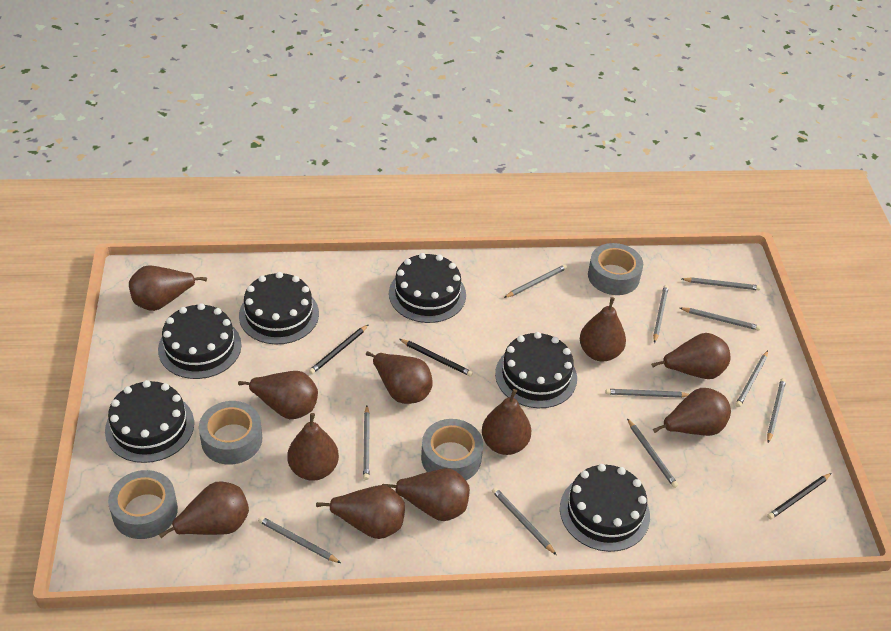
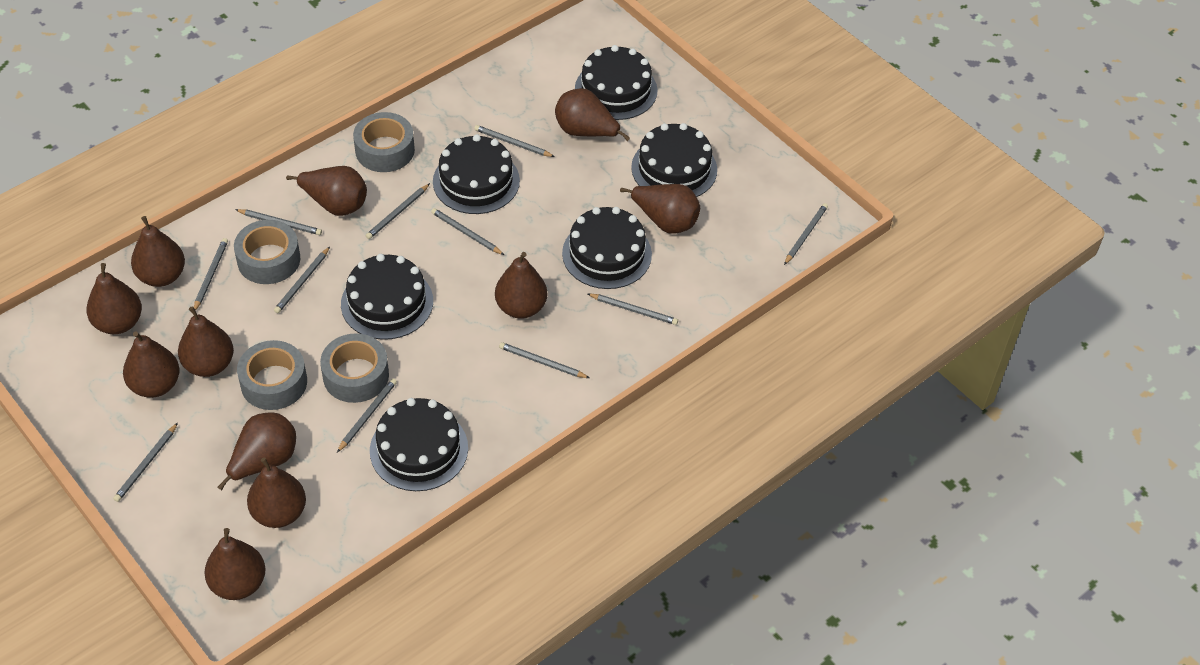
black pencil: 3 -> 0

